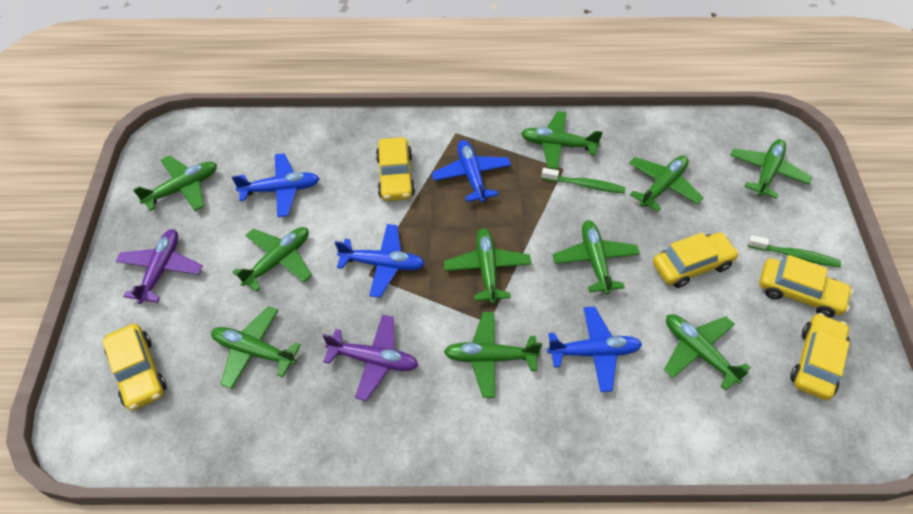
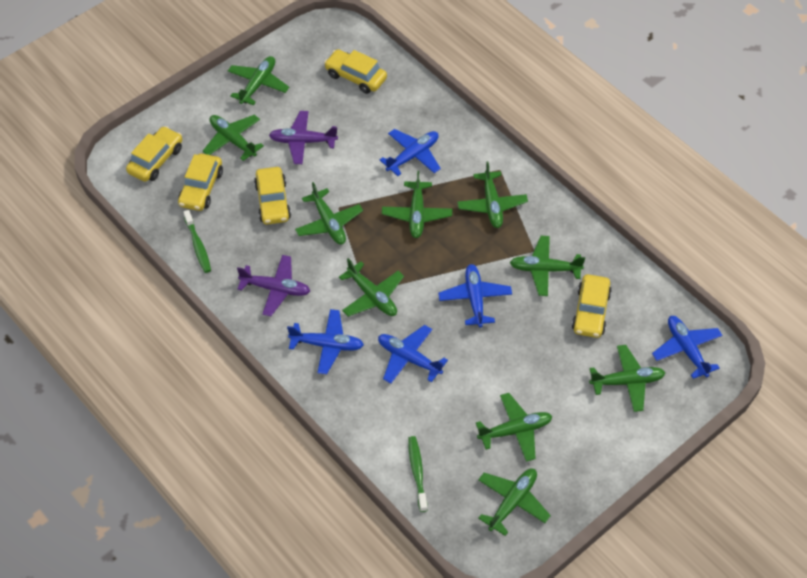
blue plane: 4 -> 5

